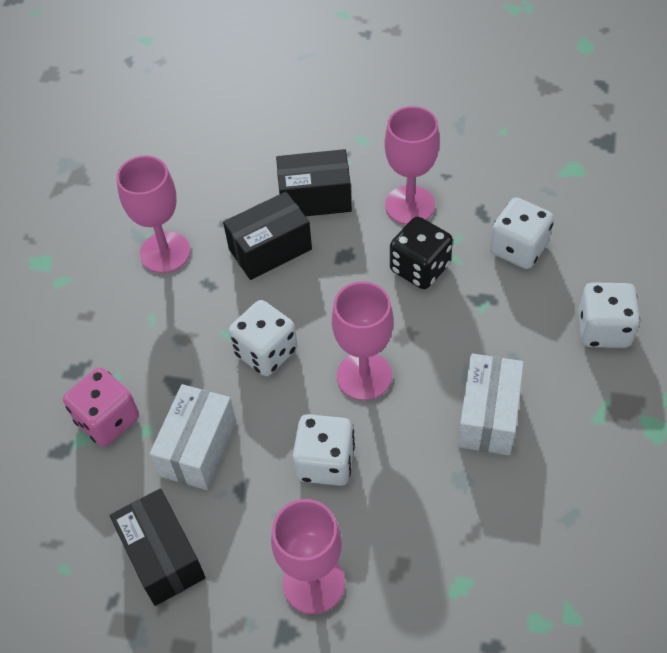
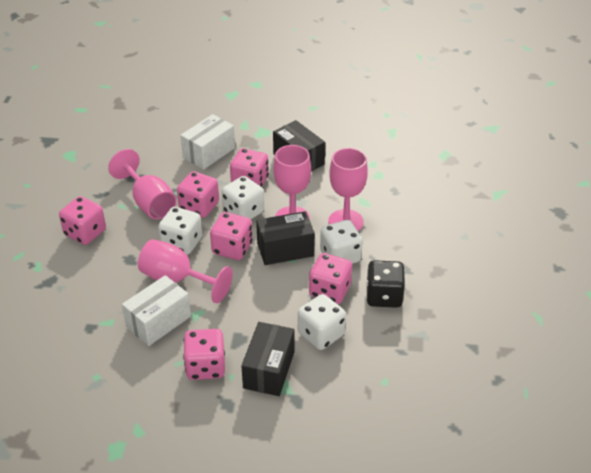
pink dice: 1 -> 6

